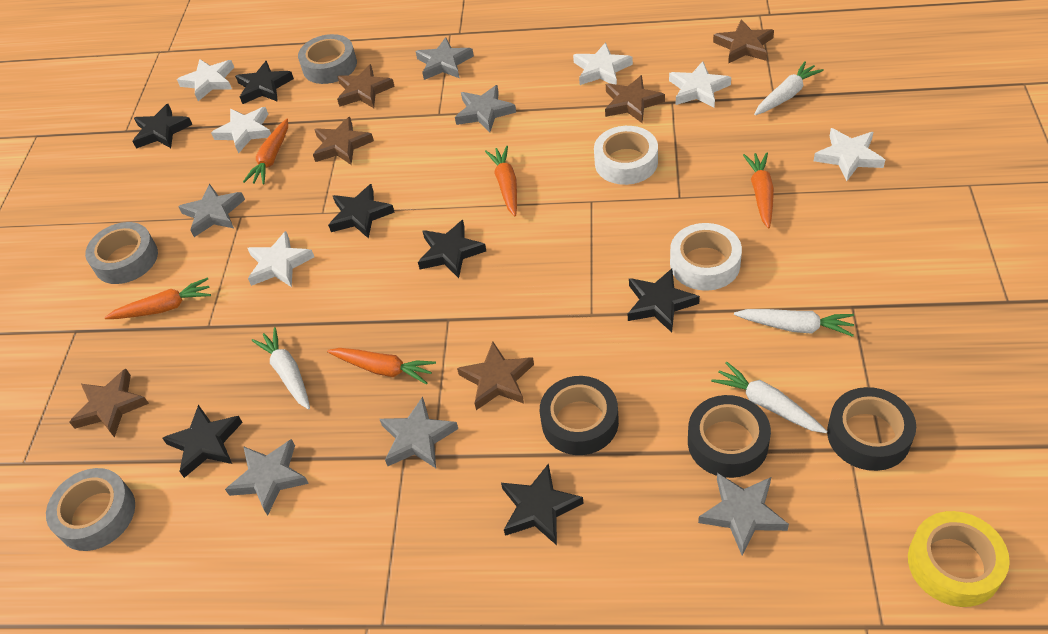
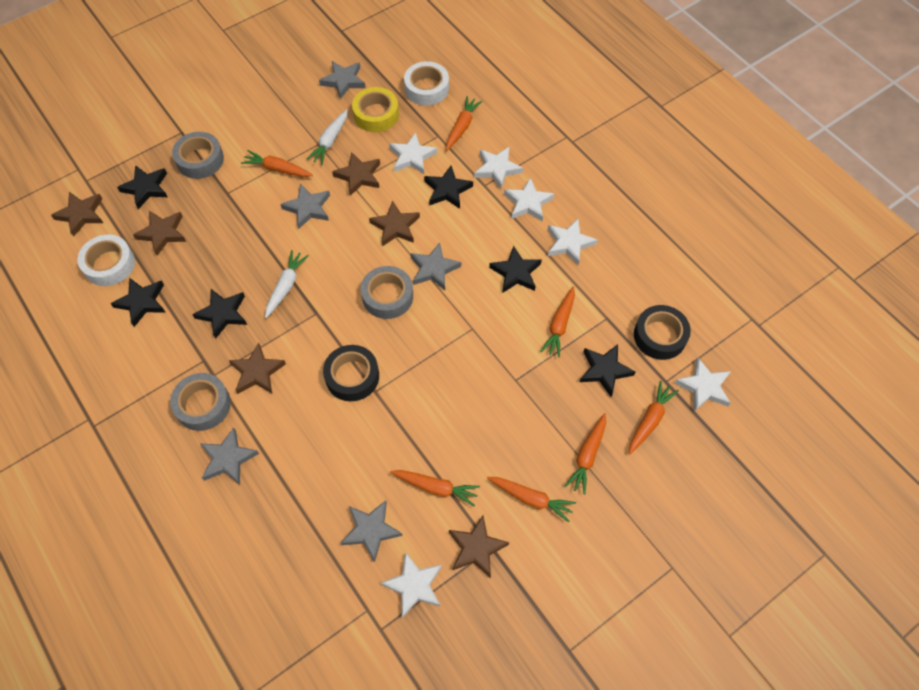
black star: 7 -> 6
black tape: 3 -> 2
grey star: 6 -> 5
orange carrot: 5 -> 7
white carrot: 4 -> 2

